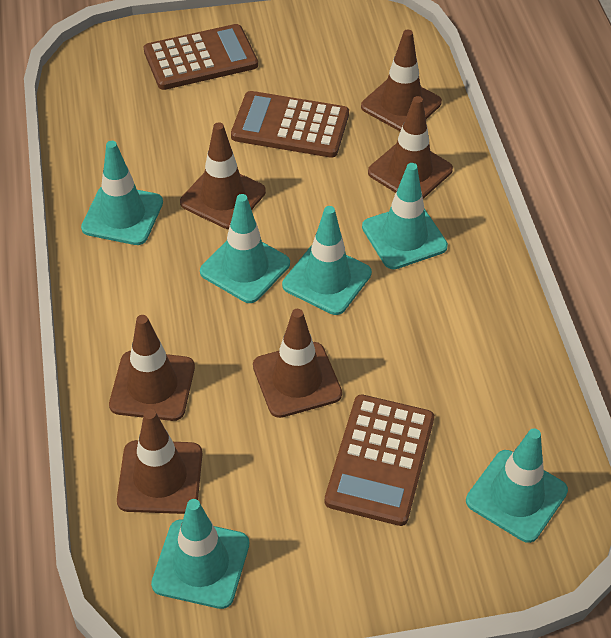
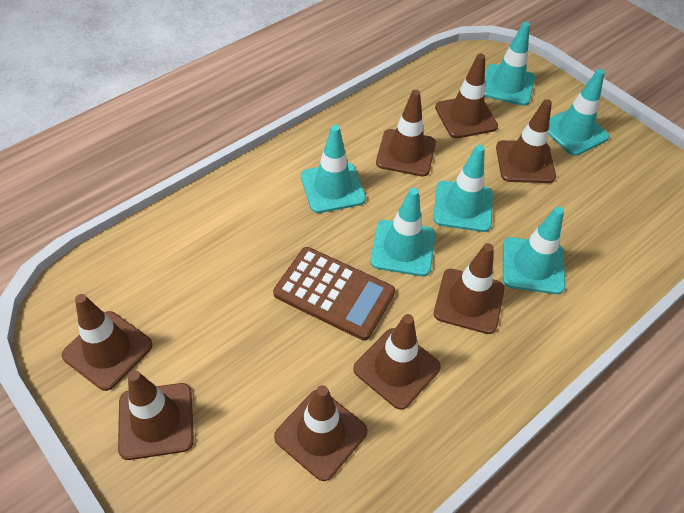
brown calculator: 3 -> 1
brown traffic cone: 6 -> 8

